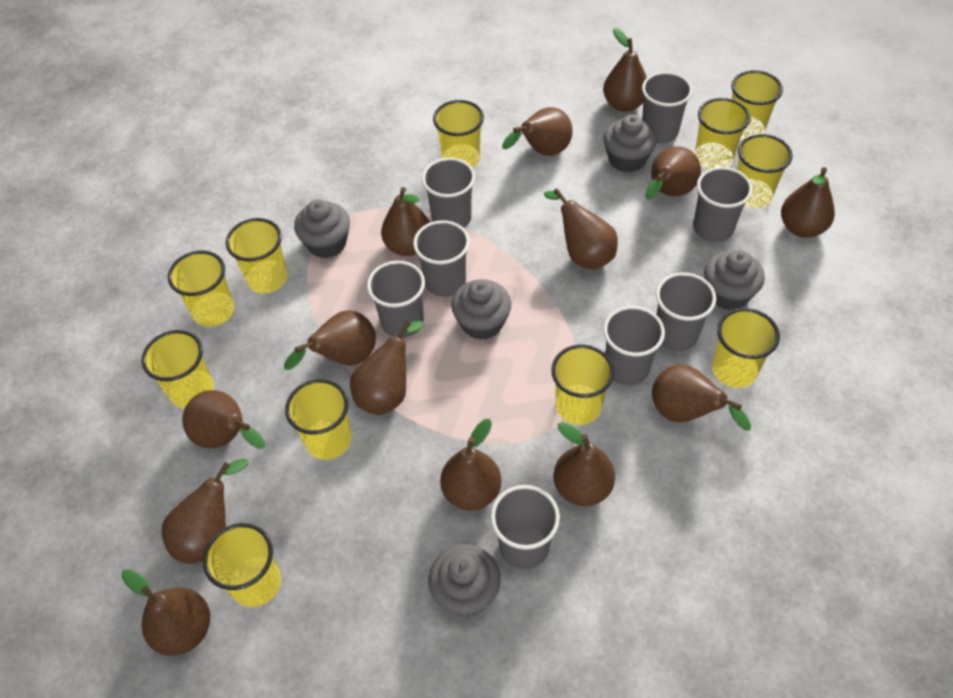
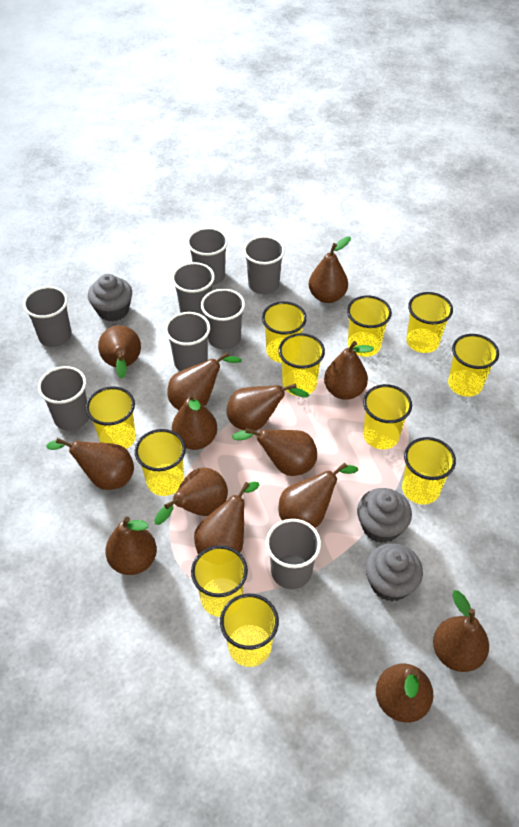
grey cupcake: 5 -> 3

